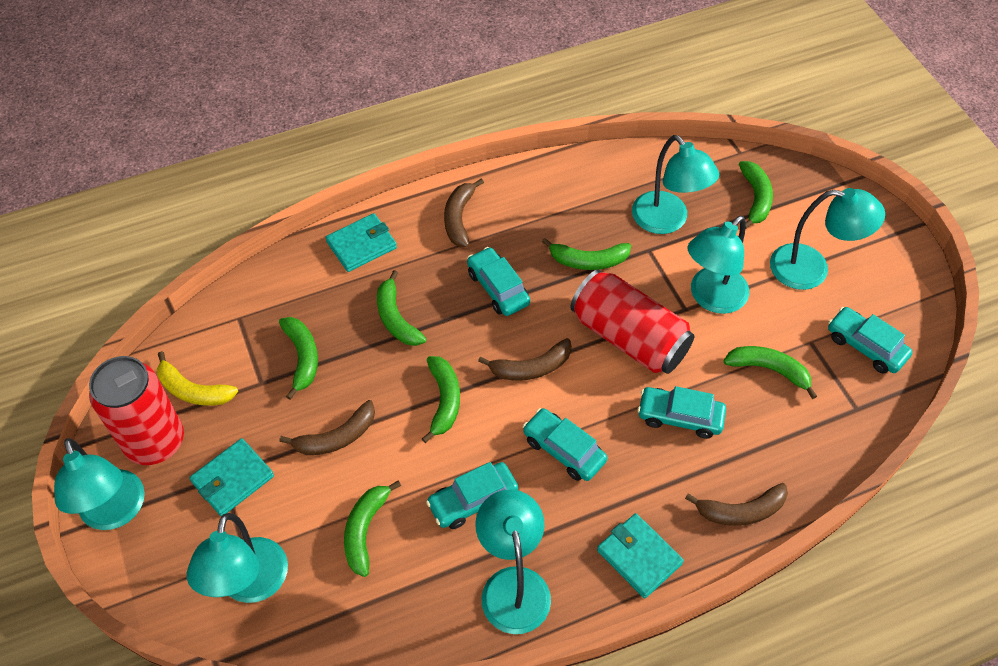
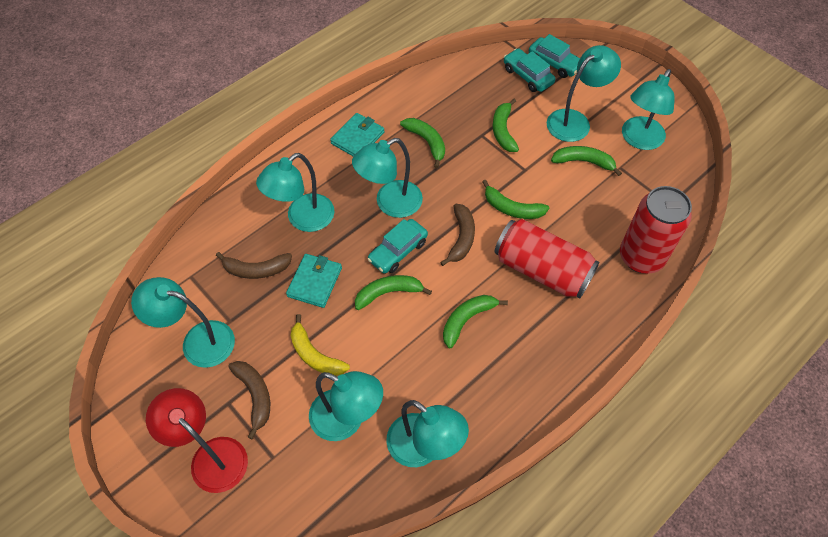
brown banana: 4 -> 3
green banana: 7 -> 6
red lamp: 0 -> 1
turquoise car: 5 -> 3
turquoise lamp: 6 -> 7
turquoise wallet: 3 -> 2

